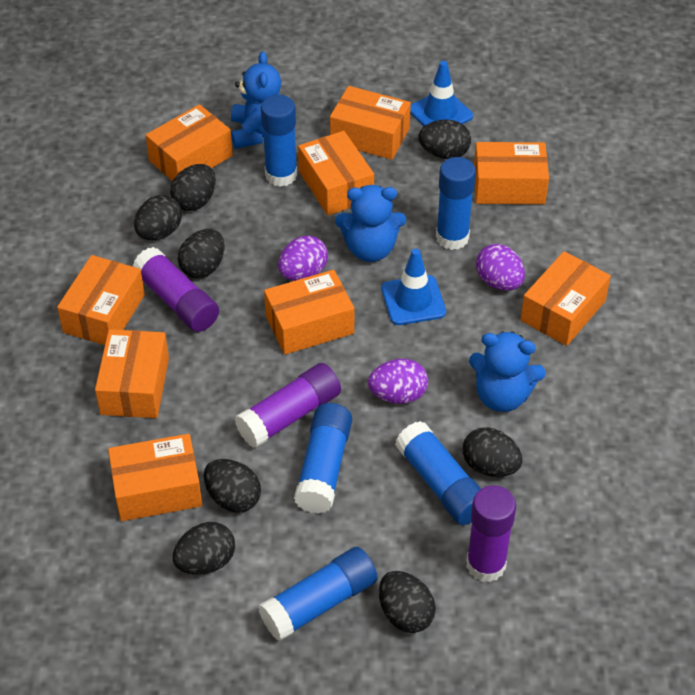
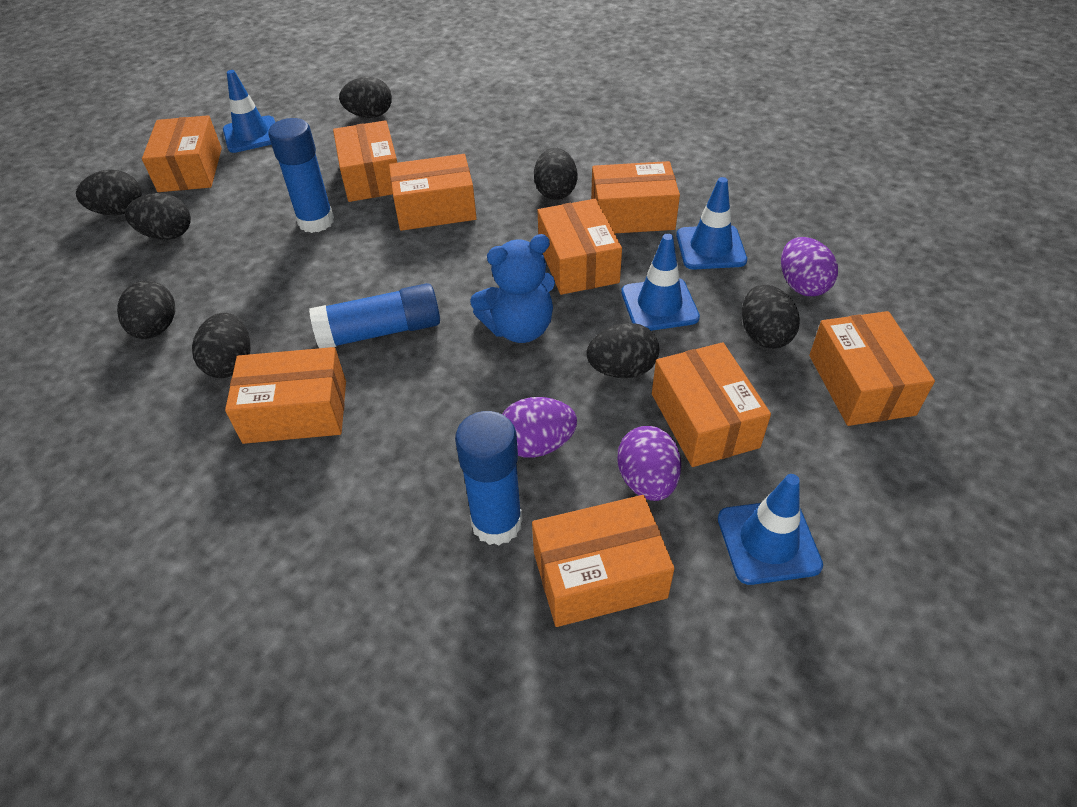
blue glue stick: 5 -> 3
blue teddy bear: 3 -> 1
blue traffic cone: 2 -> 4
purple glue stick: 3 -> 0

